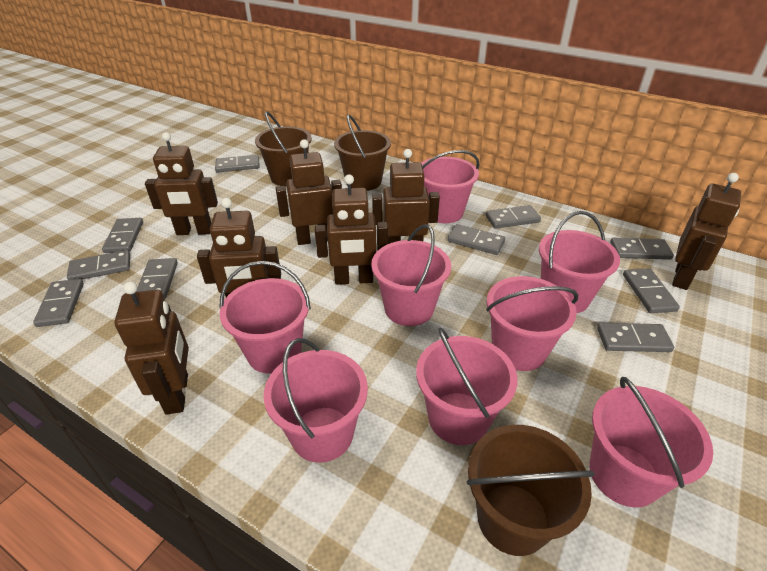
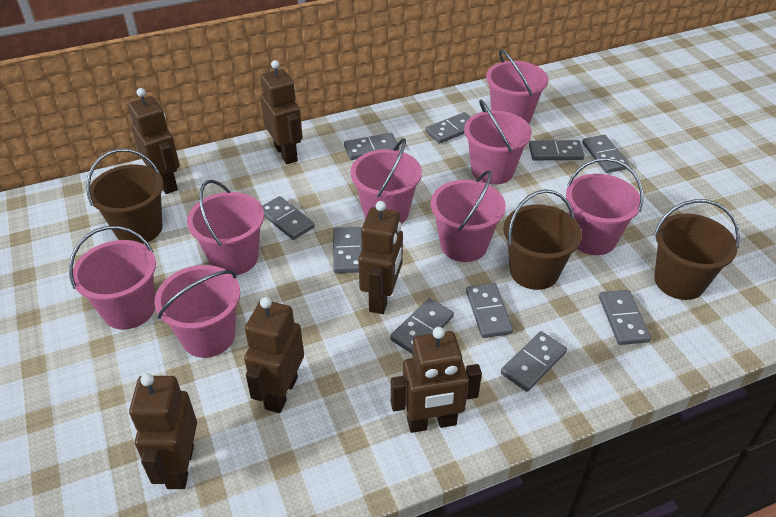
brown robot: 7 -> 6

